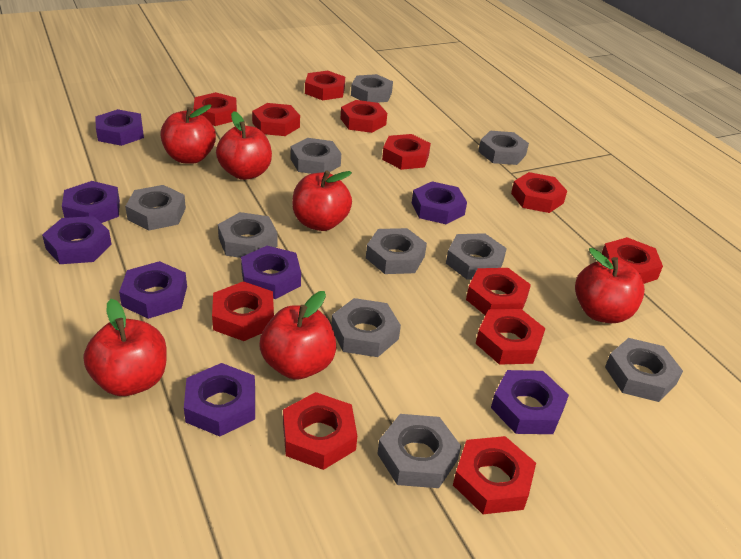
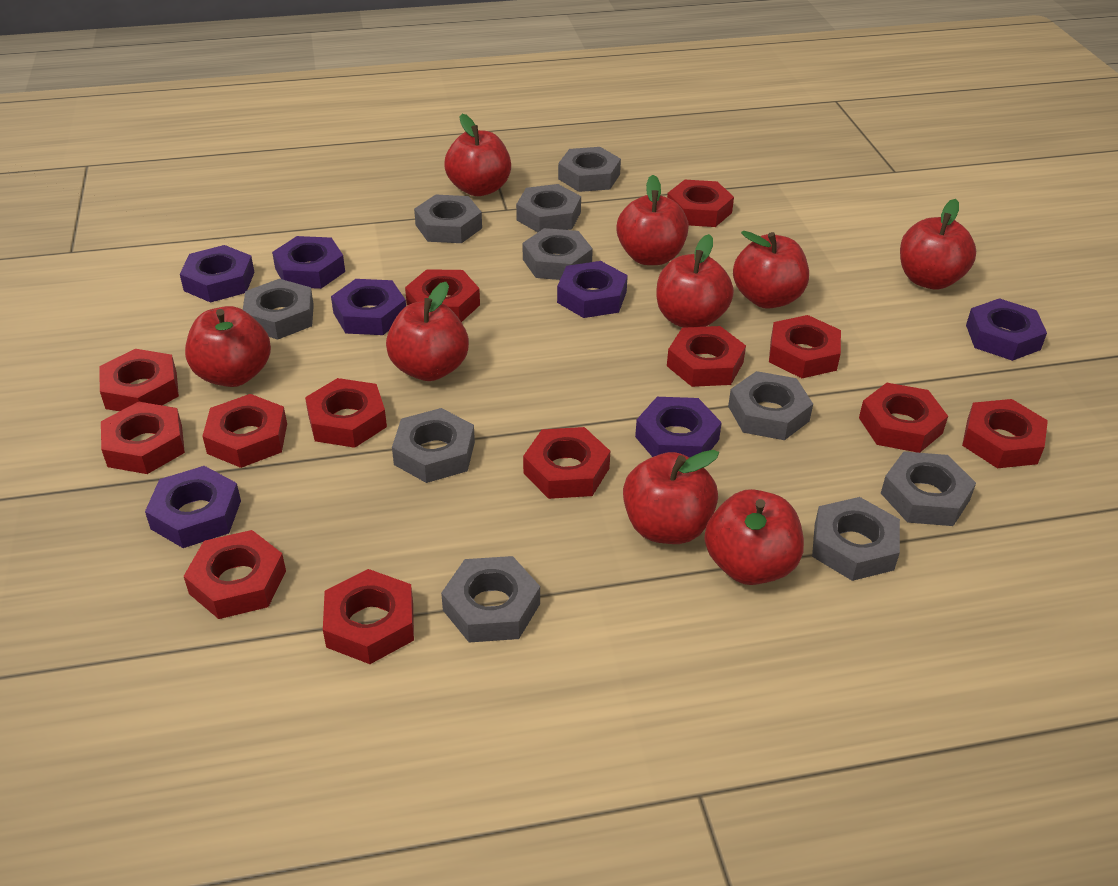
purple nut: 8 -> 7
red apple: 6 -> 9
red nut: 12 -> 13

